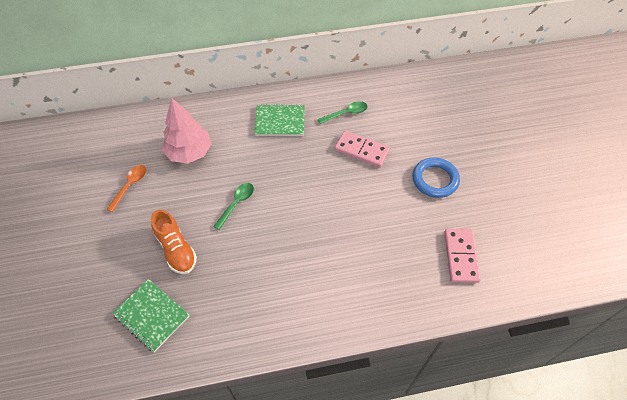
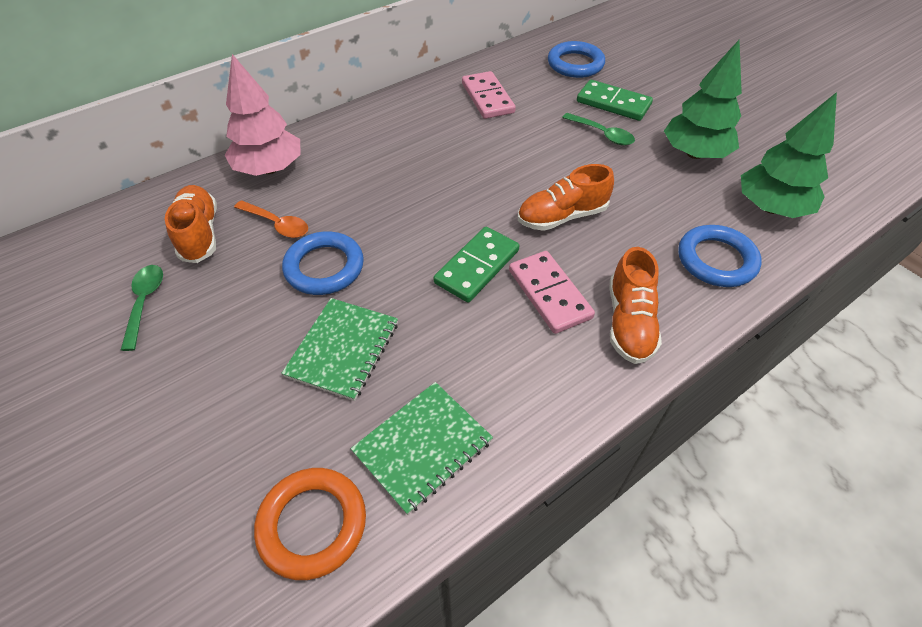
blue ring: 1 -> 3
green domino: 0 -> 2
green tree: 0 -> 2
orange ring: 0 -> 1
orange shoe: 1 -> 3

